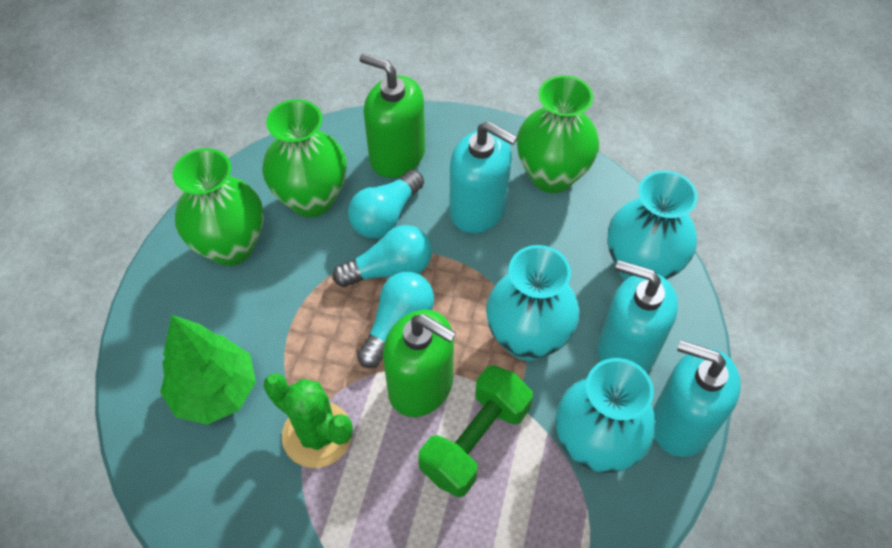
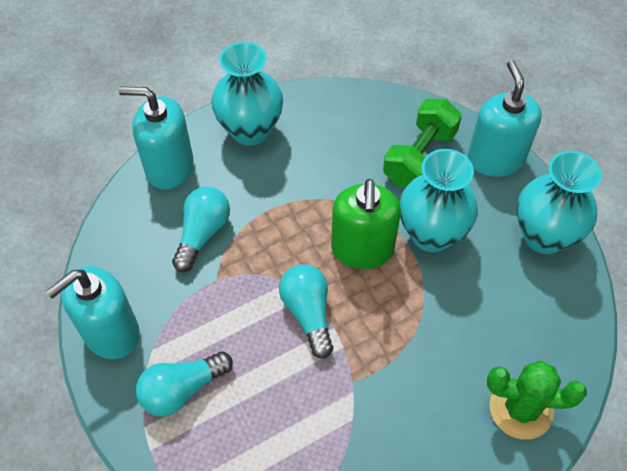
green soap dispenser: 2 -> 1
green tree: 1 -> 0
green vase: 3 -> 0

